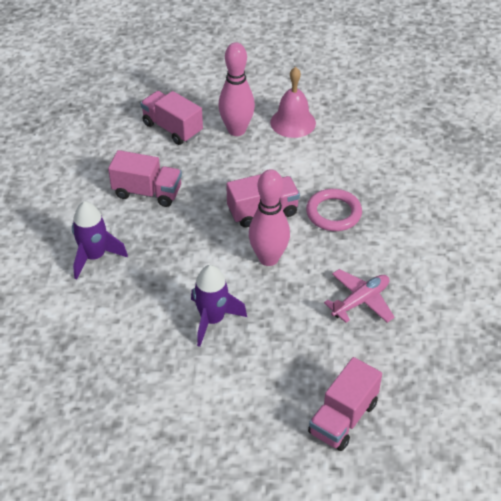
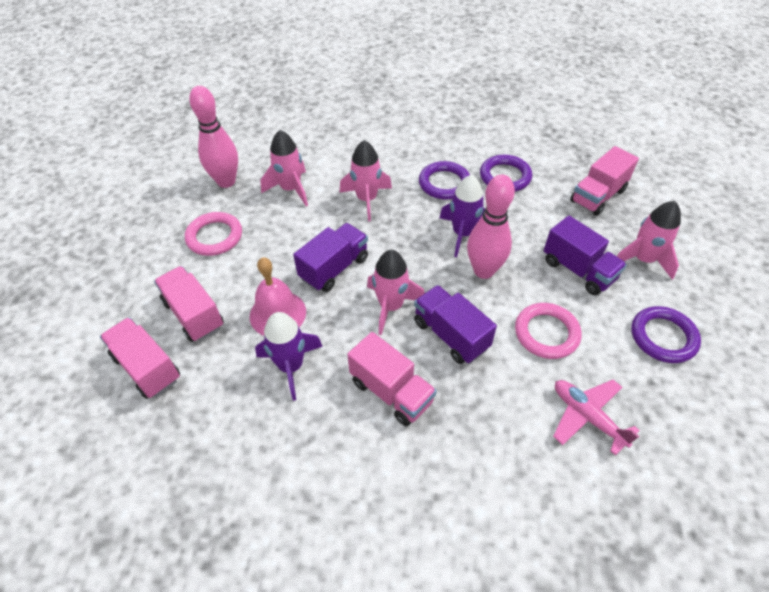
pink ring: 1 -> 2
pink rocket: 0 -> 4
purple ring: 0 -> 3
purple truck: 0 -> 3

